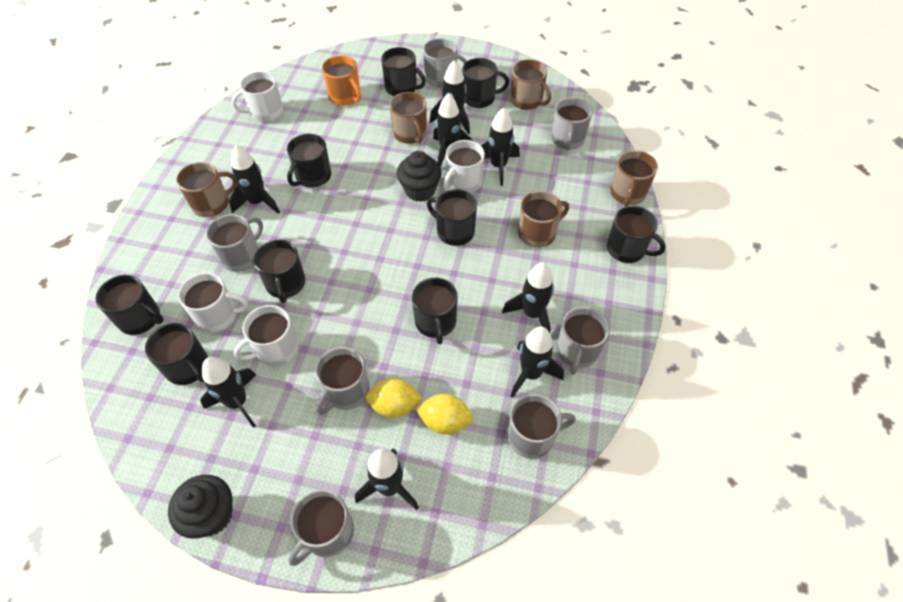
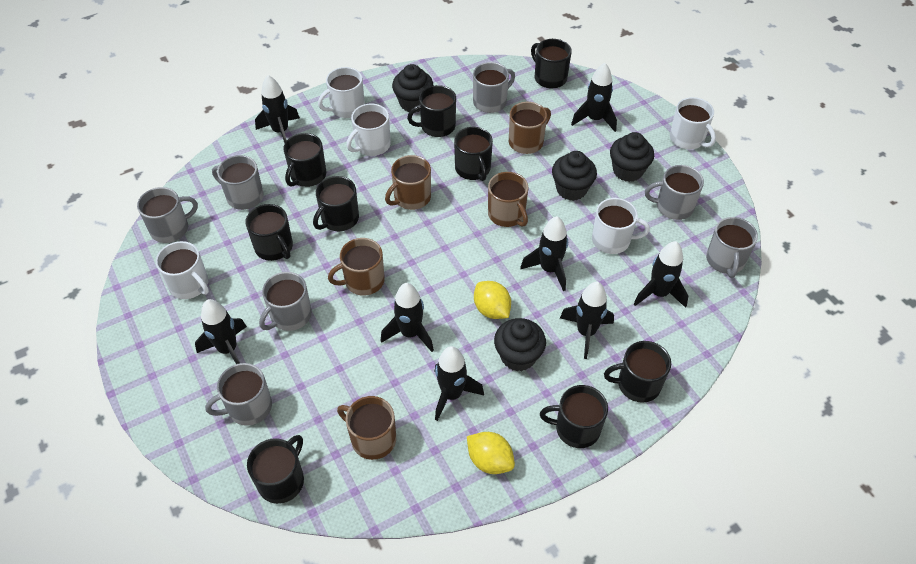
black cupcake: 2 -> 4
orange mug: 1 -> 0
white mug: 4 -> 5

